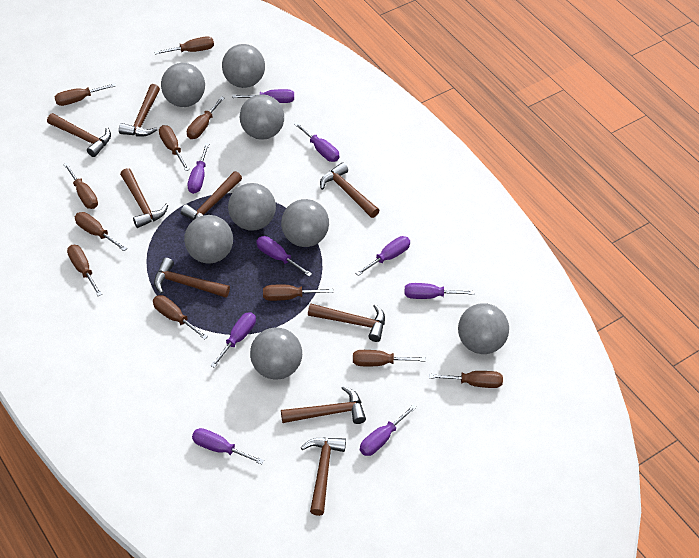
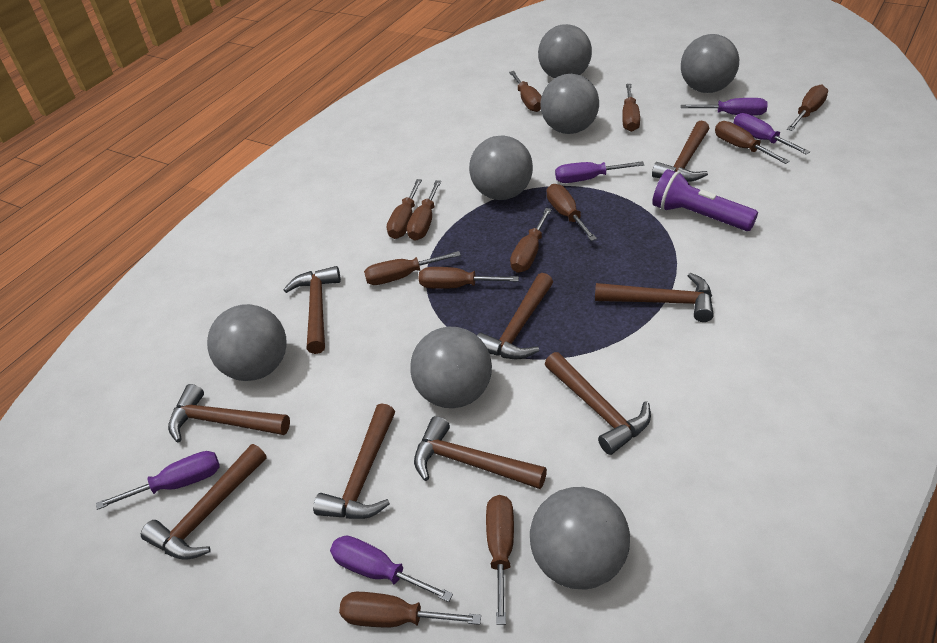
brown screwdriver: 11 -> 12
grey ball: 8 -> 7
purple flashlight: 0 -> 1
purple screwdriver: 9 -> 5

